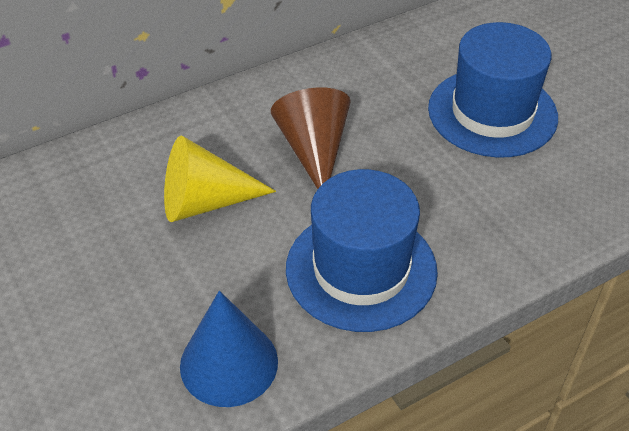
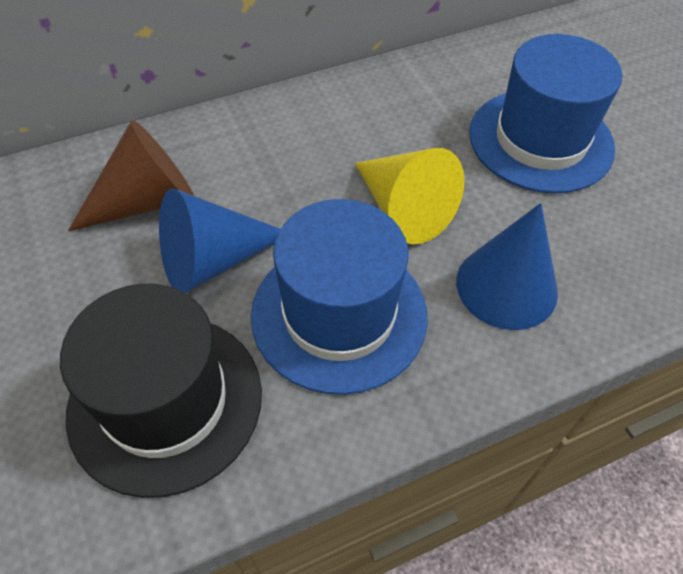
black hat: 0 -> 1
blue cone: 1 -> 2

